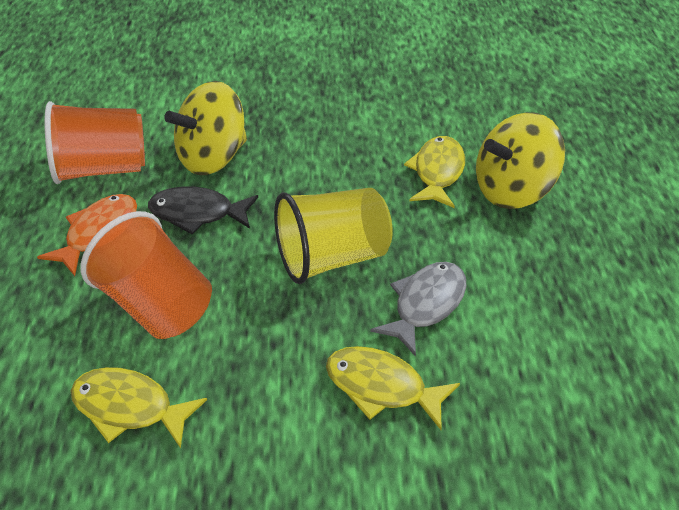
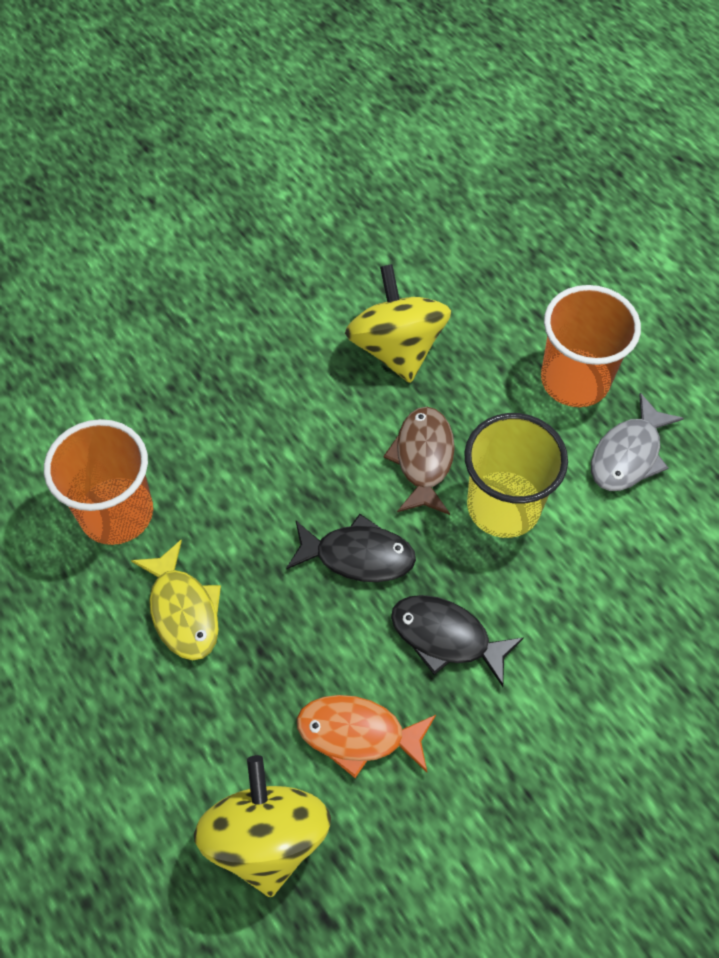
black fish: 1 -> 2
brown fish: 0 -> 1
yellow fish: 3 -> 1

